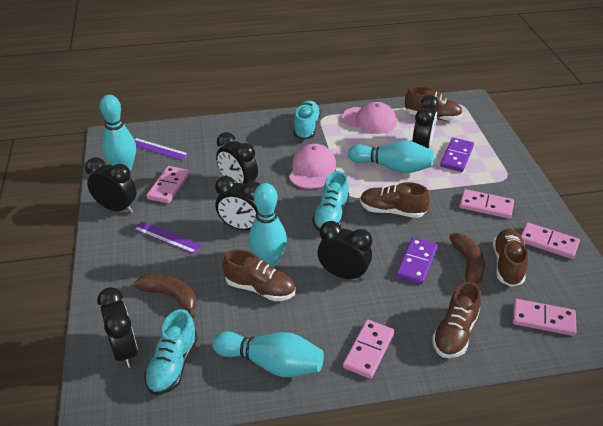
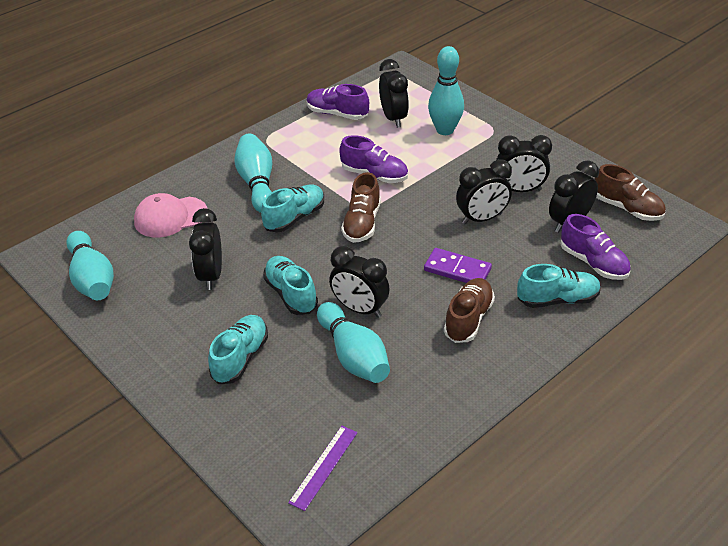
brown banana: 2 -> 0
brown shoe: 5 -> 3
pink cap: 2 -> 1
pink domino: 5 -> 0
purple domino: 2 -> 1
purple ruler: 2 -> 1
purple shoe: 0 -> 3
turquoise shoe: 3 -> 4

